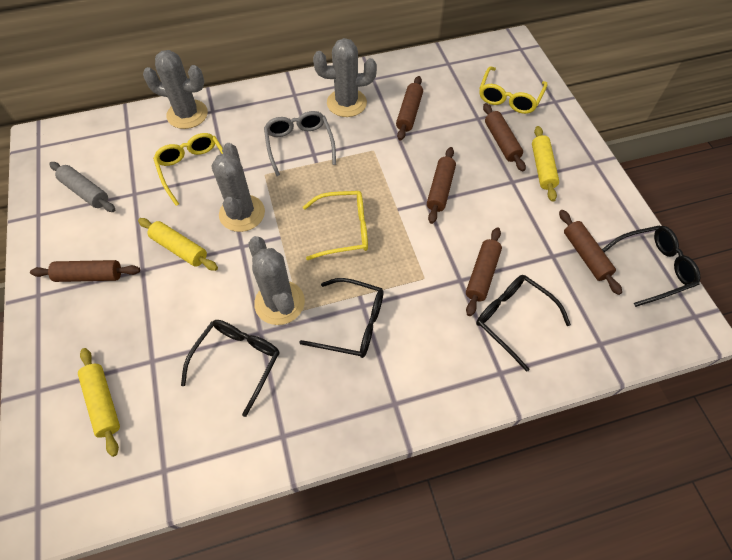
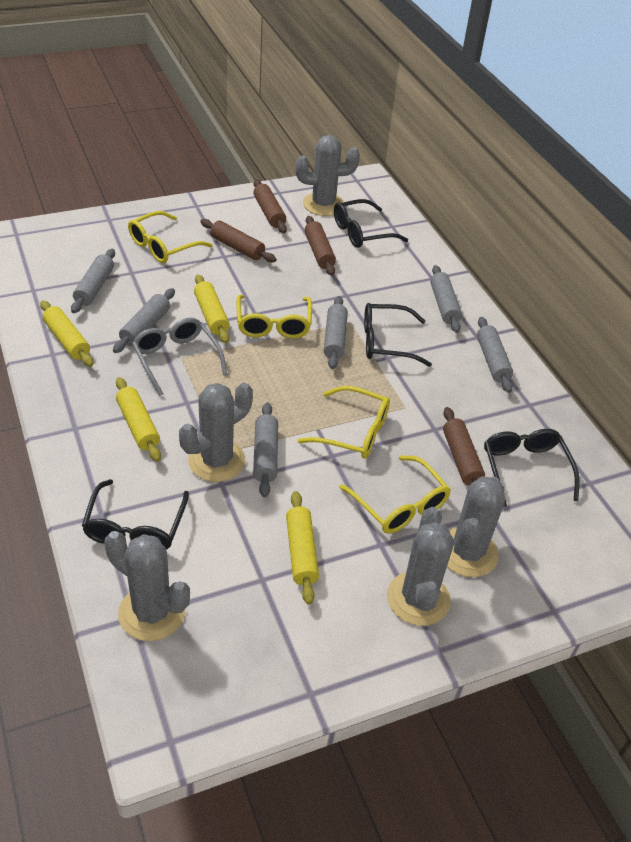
brown rolling pin: 6 -> 4
grey cactus: 4 -> 5
grey rolling pin: 1 -> 6
yellow glasses: 3 -> 4
yellow rolling pin: 3 -> 4

